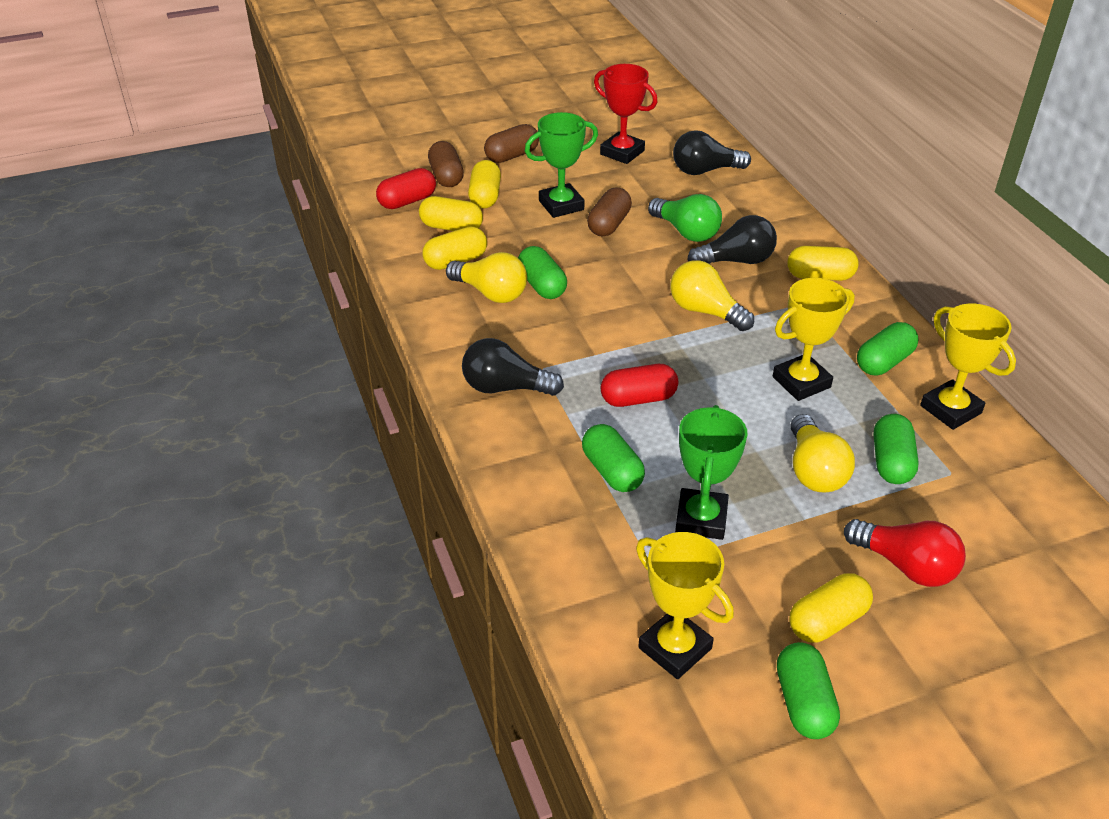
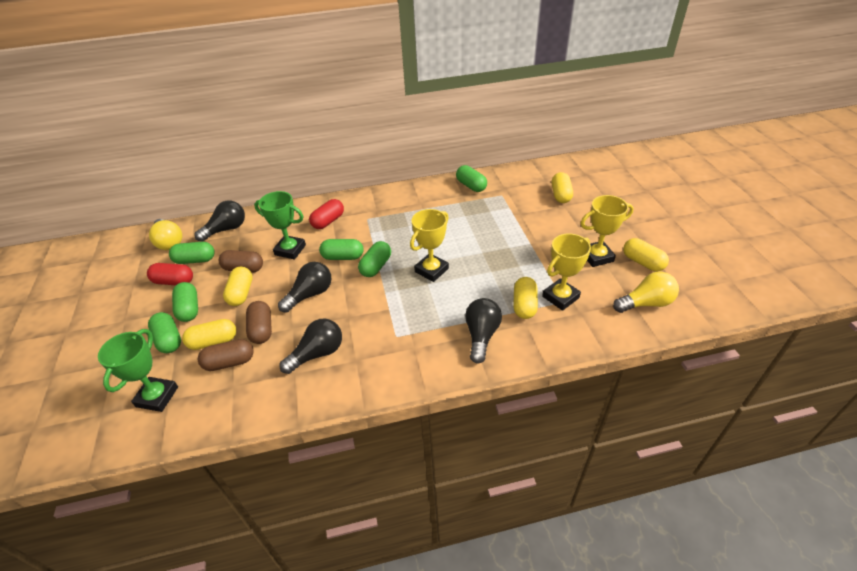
black light bulb: 3 -> 4
green capsule: 5 -> 6
green light bulb: 1 -> 0
red light bulb: 1 -> 0
red trophy: 1 -> 0
yellow light bulb: 3 -> 2

